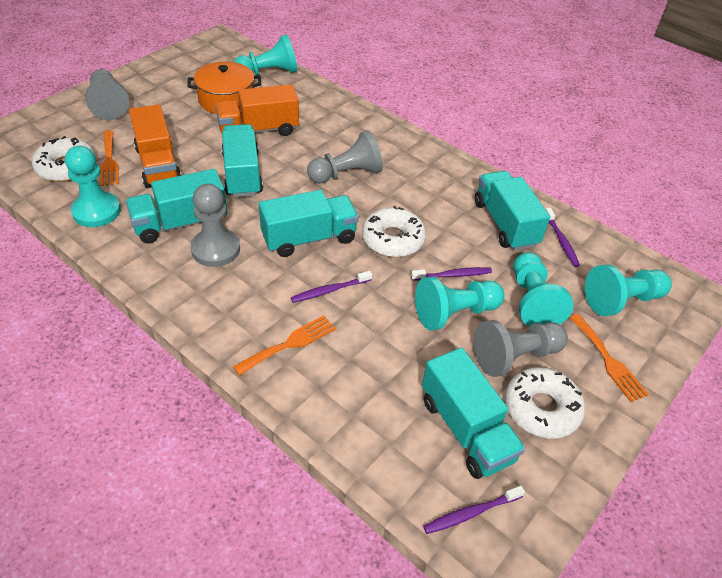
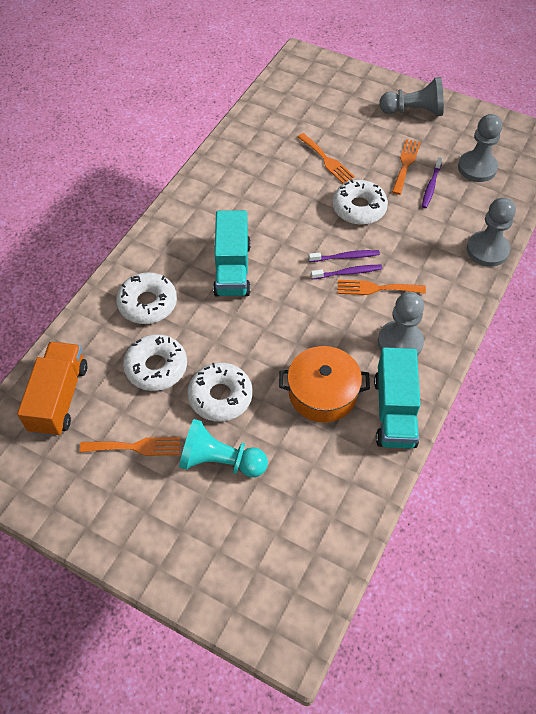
orange fork: 3 -> 4
orange truck: 2 -> 1
purple toothbrush: 4 -> 3
turquoise pawn: 5 -> 1
turquoise truck: 5 -> 2
white donut: 3 -> 4

